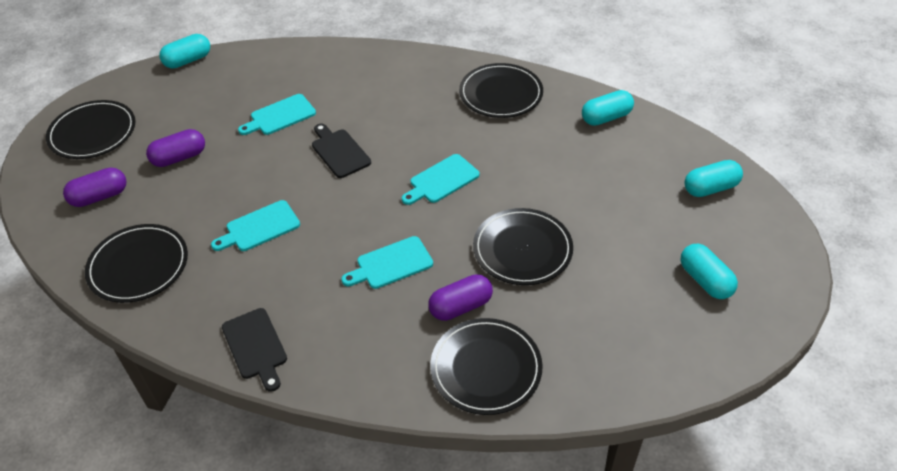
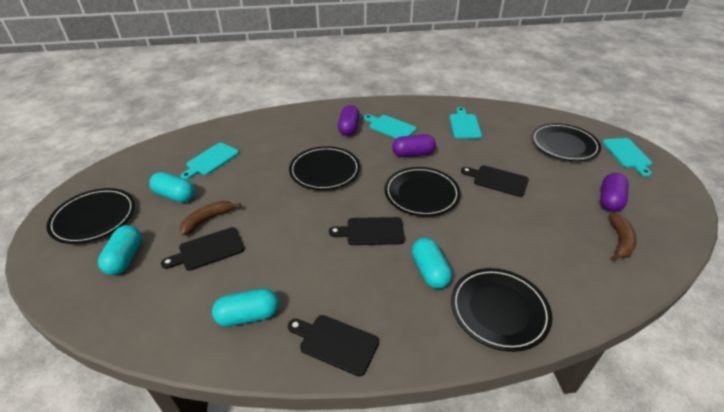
black cutting board: 2 -> 4
brown banana: 0 -> 2

